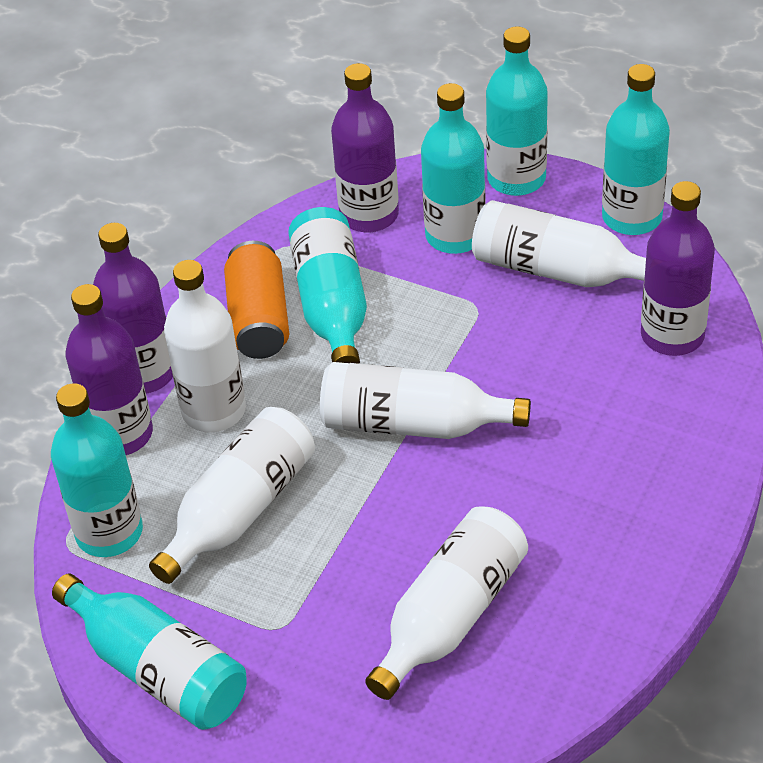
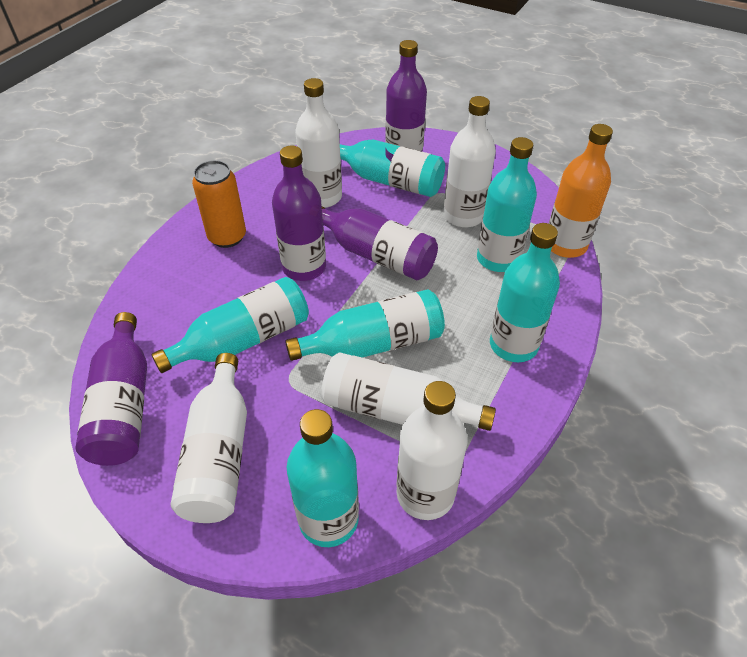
orange bottle: 0 -> 1

